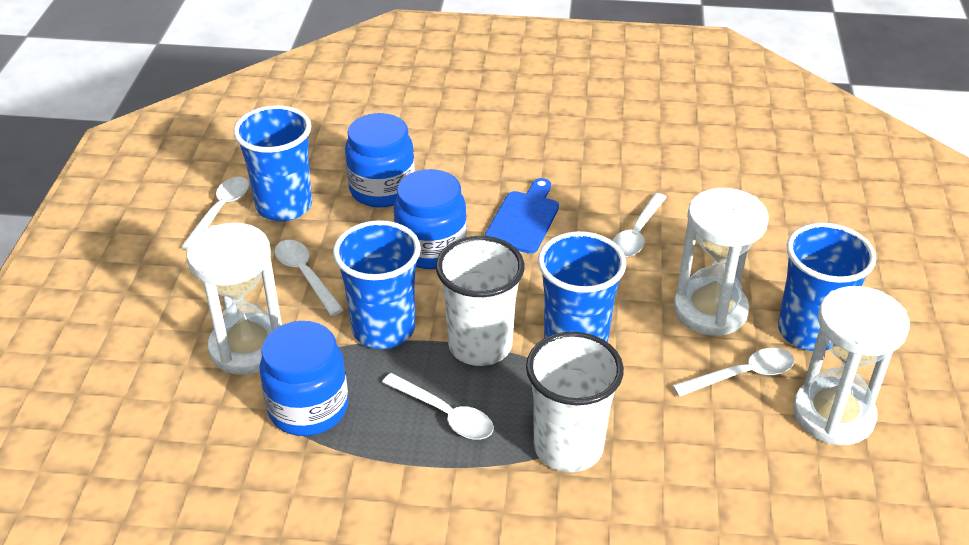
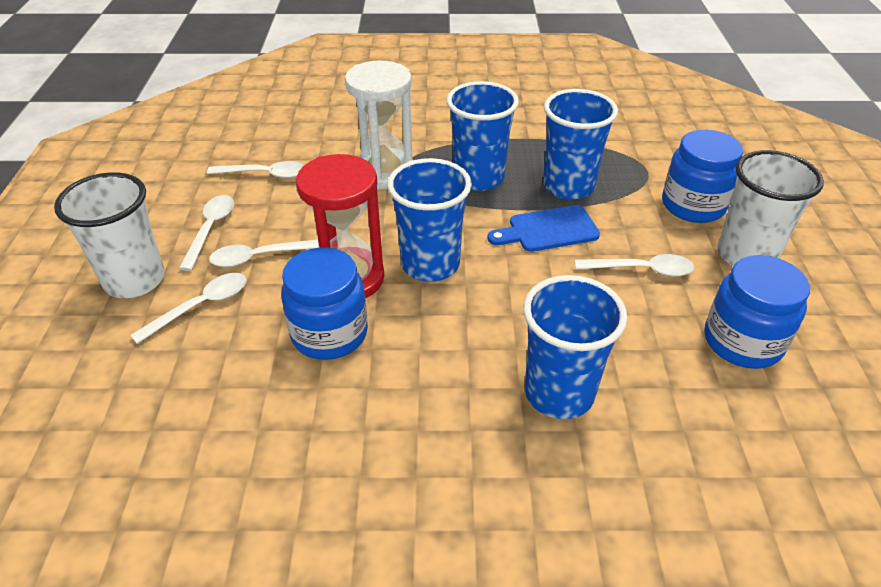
red hourglass: 0 -> 1
white hourglass: 3 -> 1

